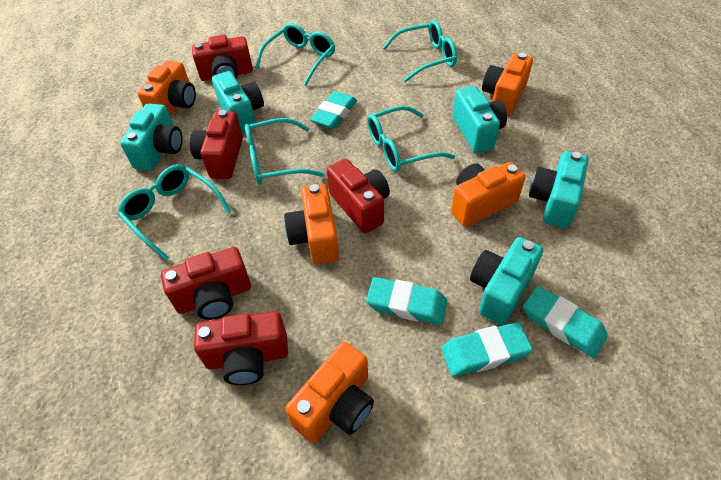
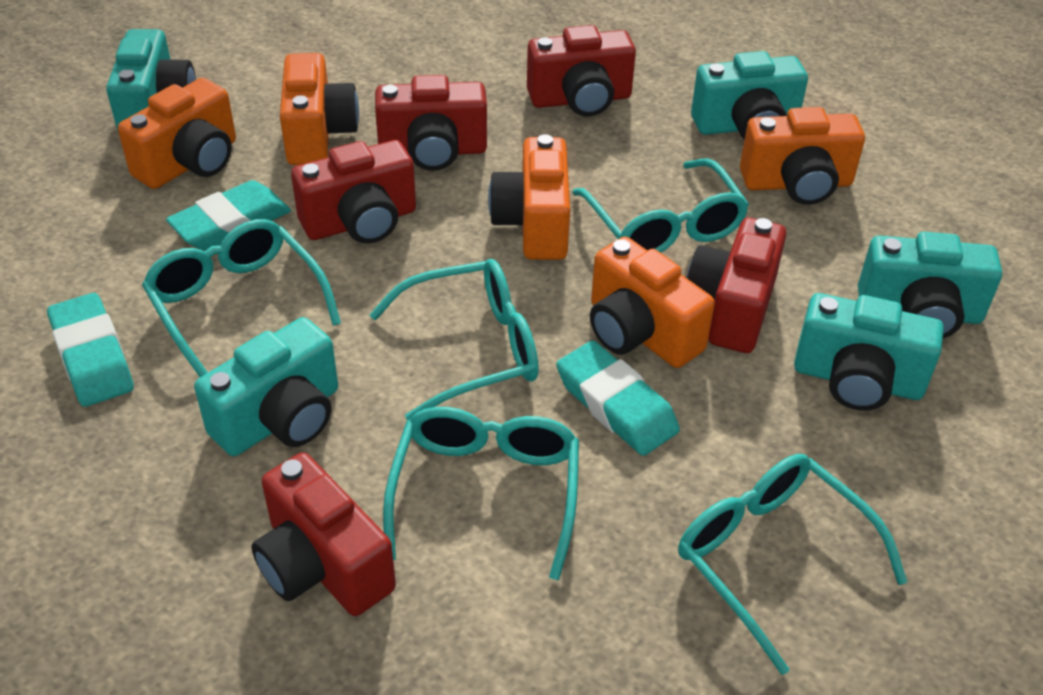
turquoise eraser: 4 -> 3

